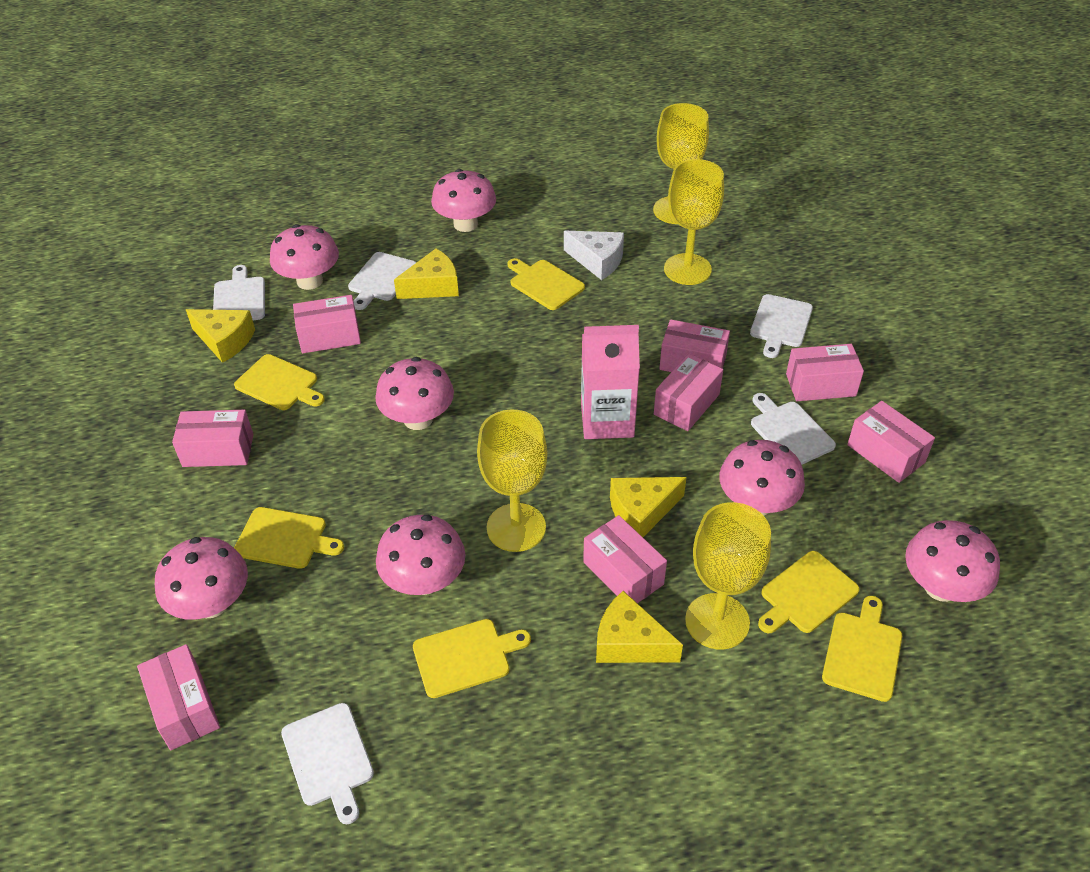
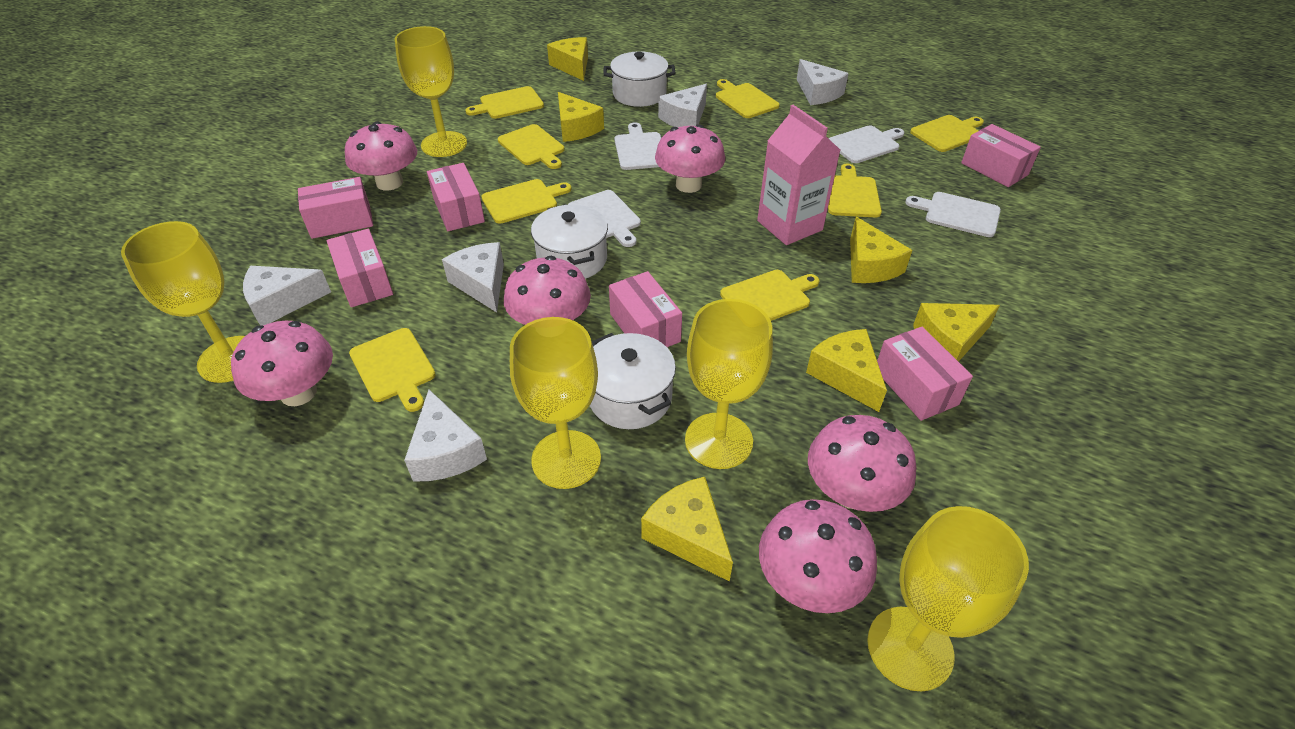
pink box: 8 -> 6
pink mushroom: 7 -> 6
white cheese: 1 -> 5
white cutting board: 5 -> 4
white pot: 0 -> 3
yellow cheese: 4 -> 6
yellow cutting board: 6 -> 8
yellow goblet: 4 -> 5

